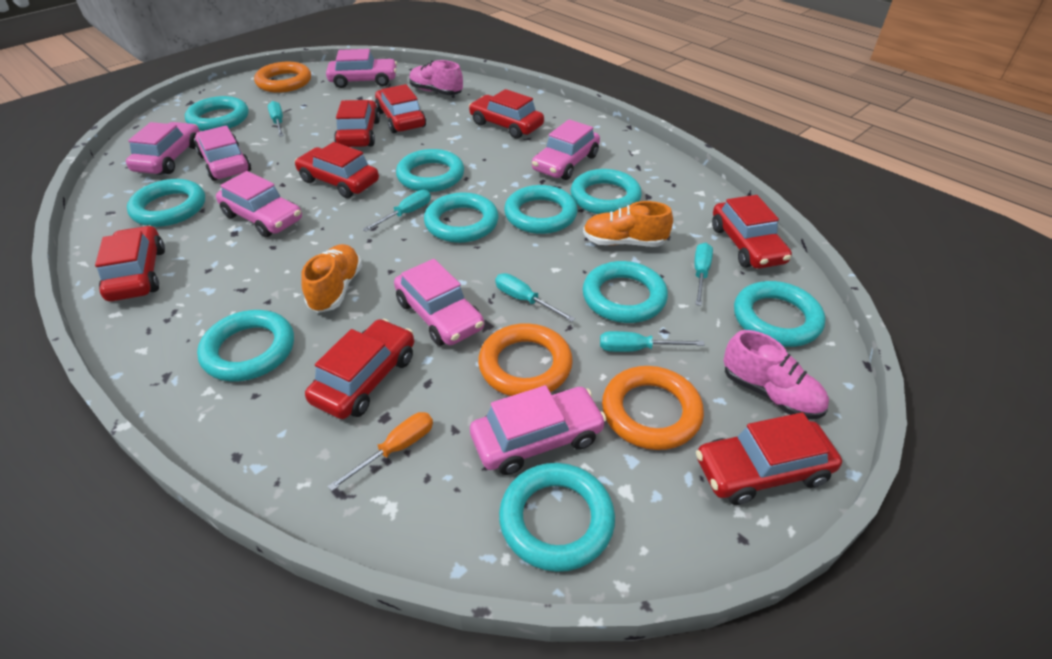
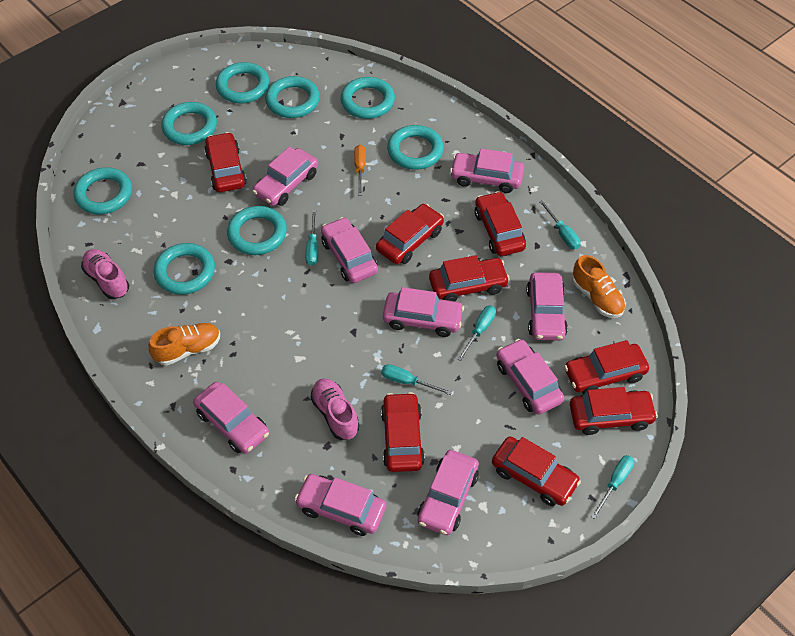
orange ring: 3 -> 0
pink car: 7 -> 9
turquoise ring: 10 -> 8

